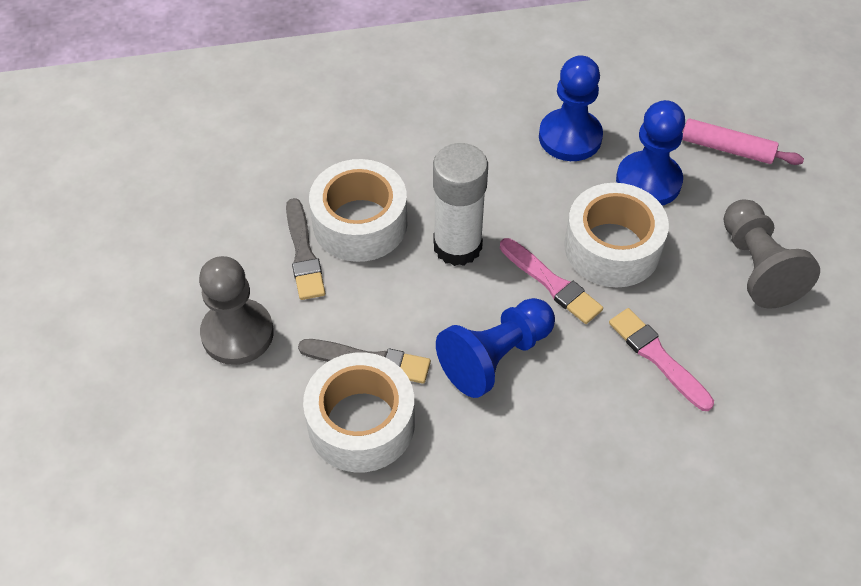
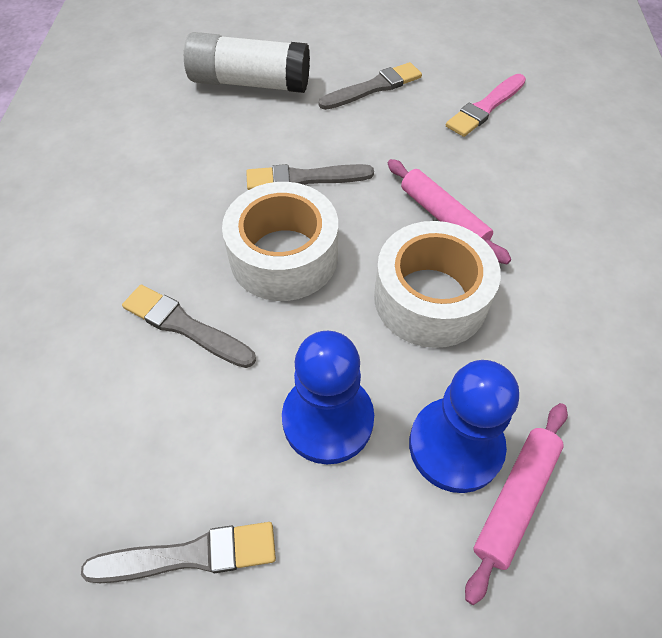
blue pawn: 3 -> 2
grey brush: 2 -> 4
grey pawn: 2 -> 0
pink brush: 2 -> 1
pink rolling pin: 1 -> 2
white tape: 3 -> 2

